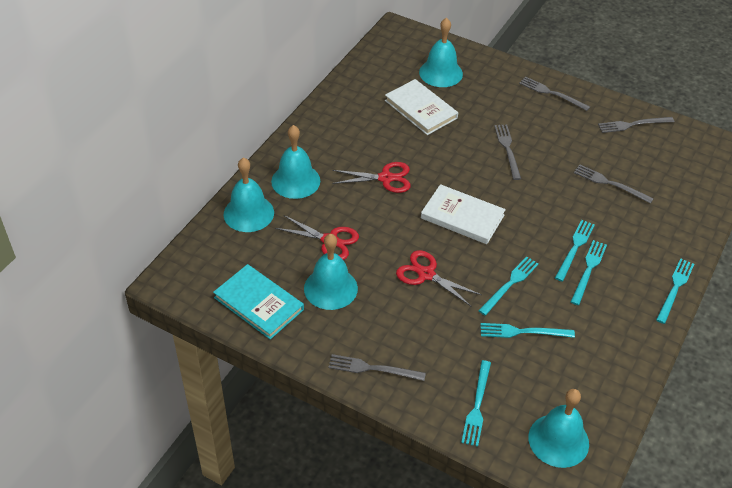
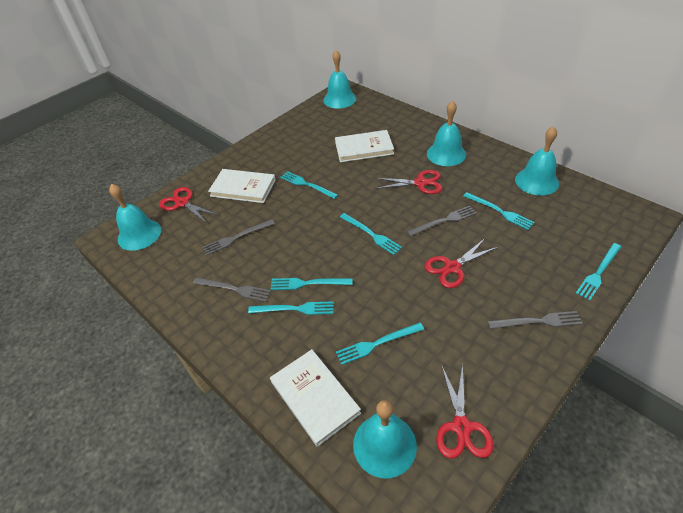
grey fork: 5 -> 4
red scissors: 3 -> 4
turquoise book: 1 -> 0
turquoise fork: 6 -> 7
white book: 2 -> 3

